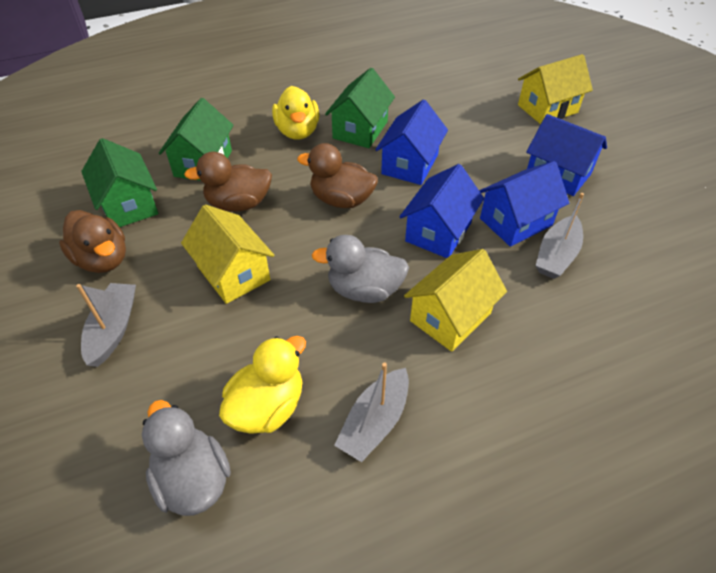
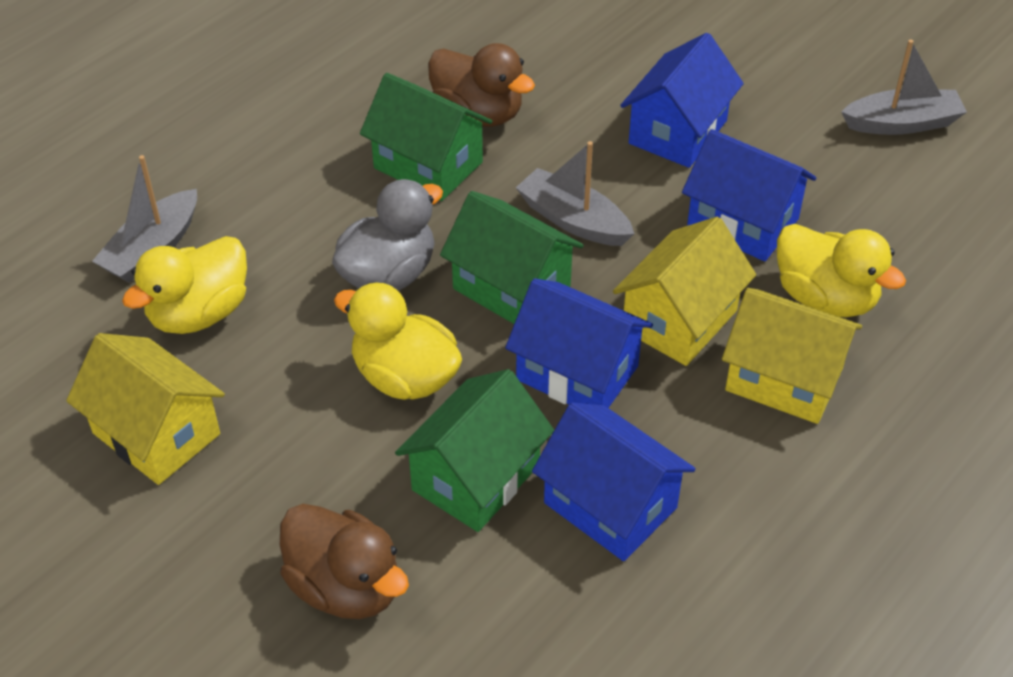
brown duck: 3 -> 2
grey duck: 2 -> 1
yellow duck: 2 -> 3

